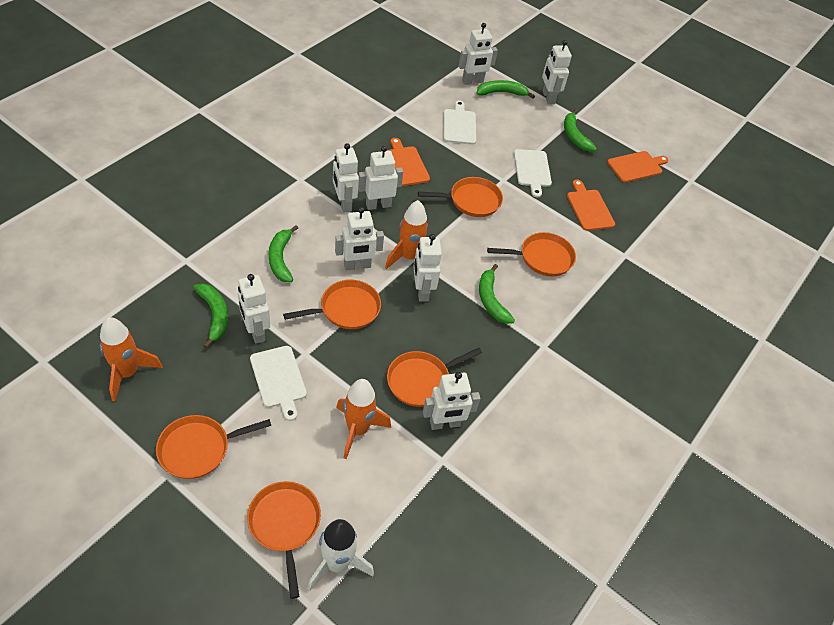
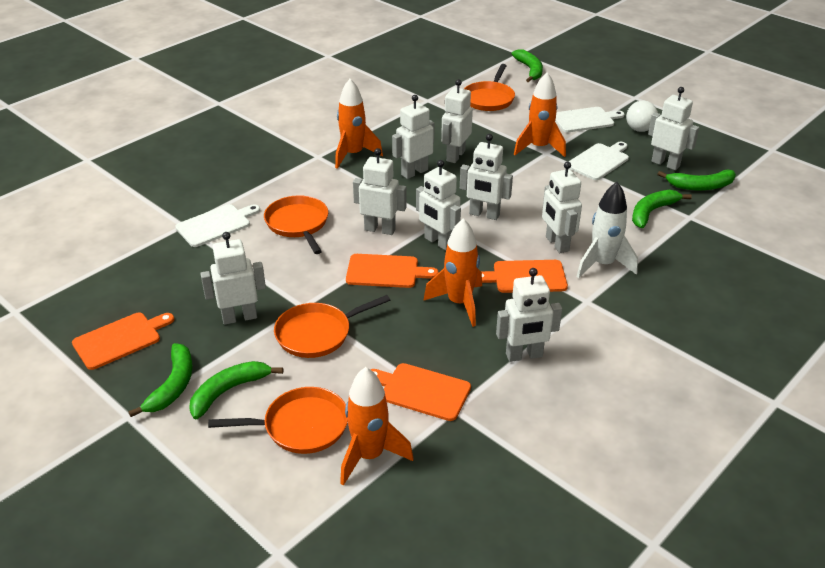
orange cutting board: 3 -> 4
orange pan: 6 -> 4
orange rocket: 3 -> 4
white light bulb: 0 -> 1
white robot: 8 -> 9

